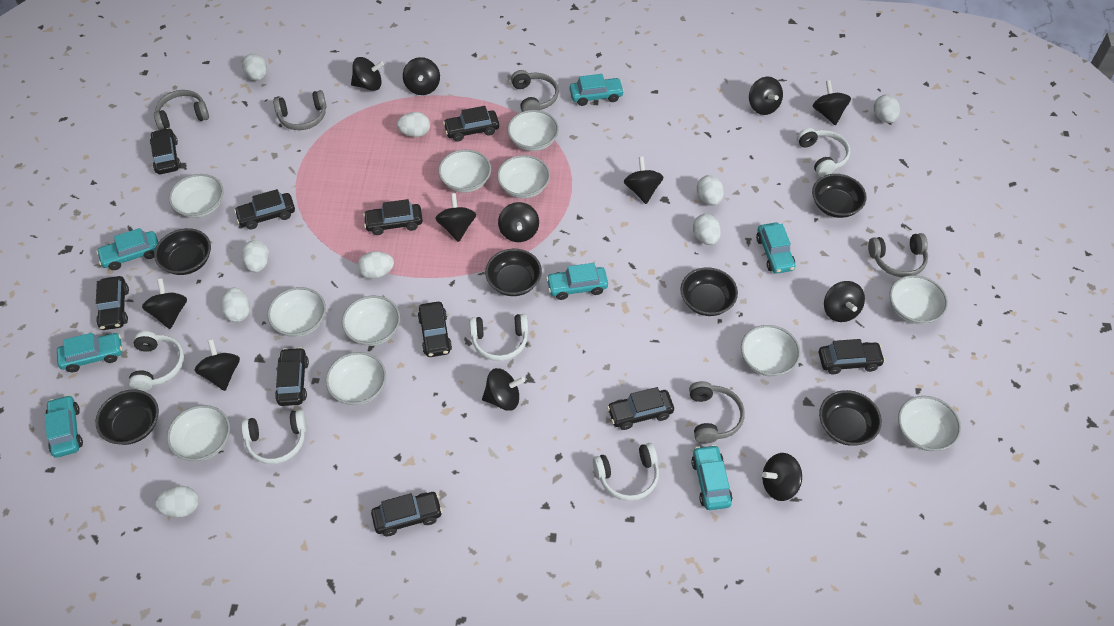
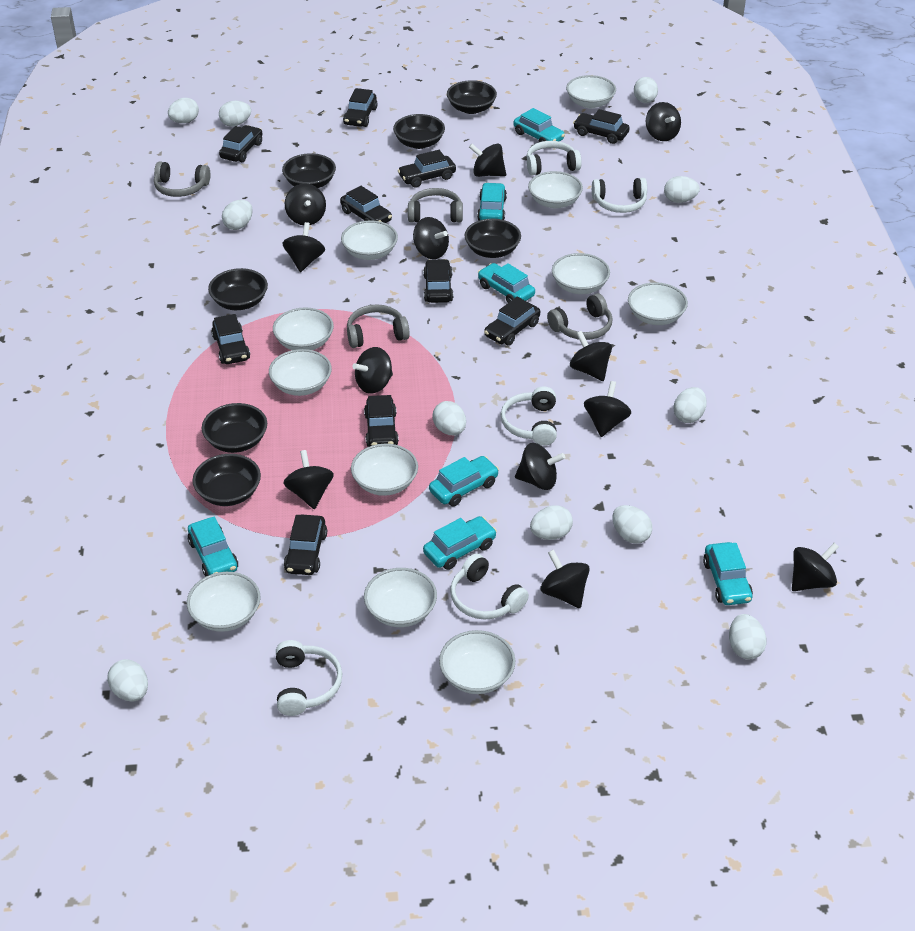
black bowl: 6 -> 7
grey headphones: 5 -> 4
white egg: 9 -> 11

